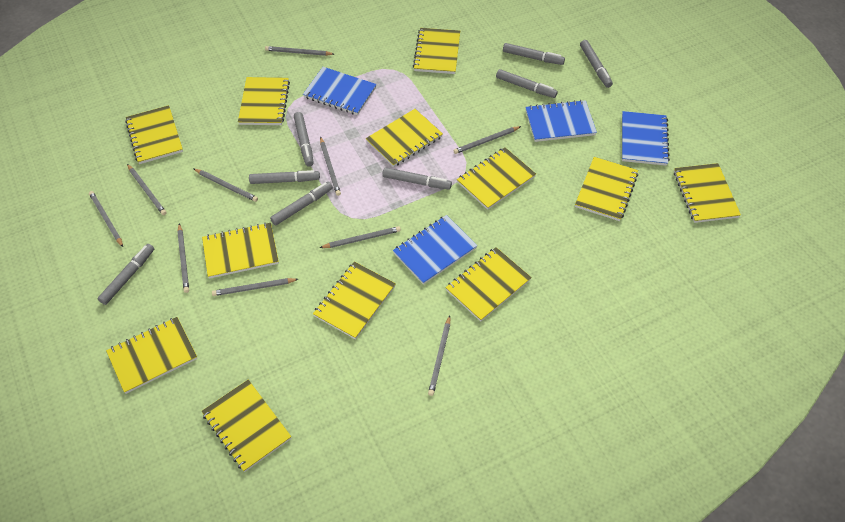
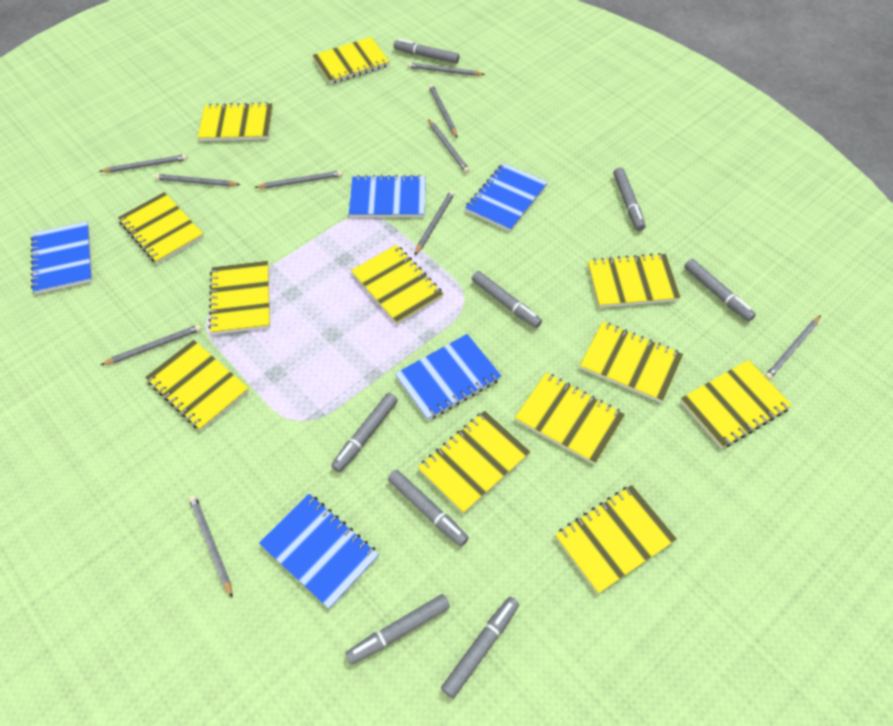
blue notebook: 4 -> 5

